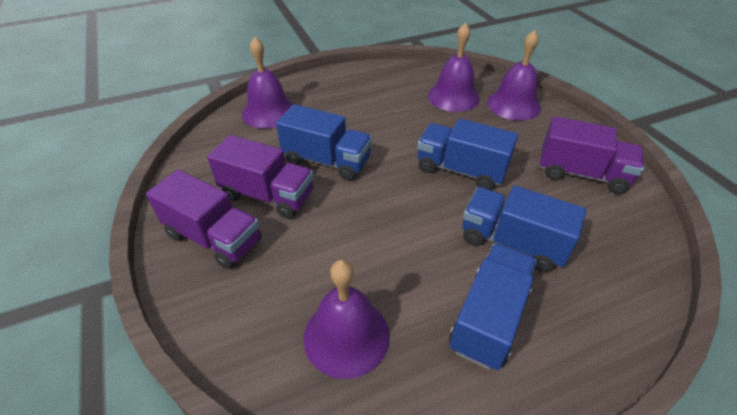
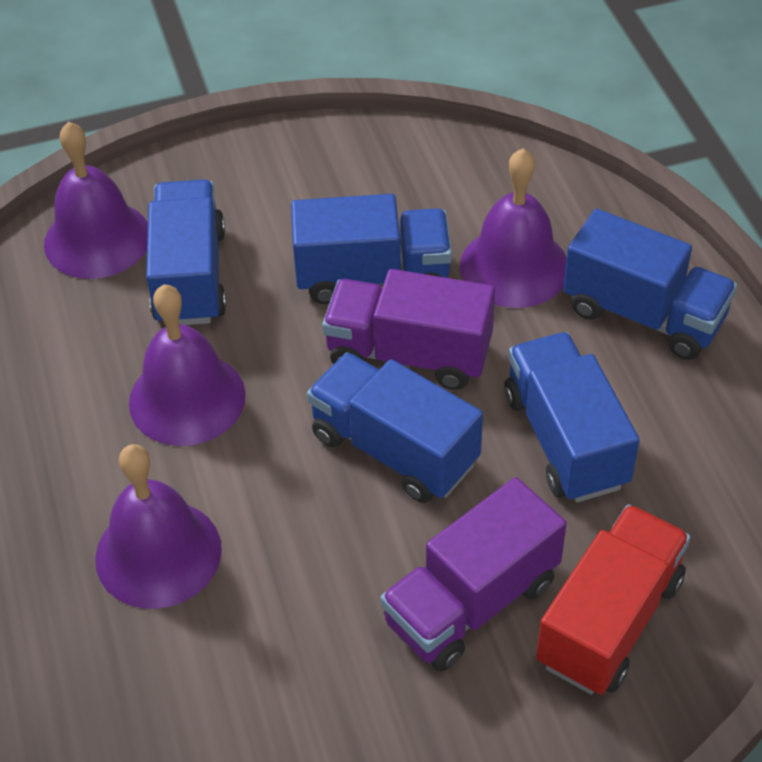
blue truck: 4 -> 5
purple truck: 3 -> 2
red truck: 0 -> 1

